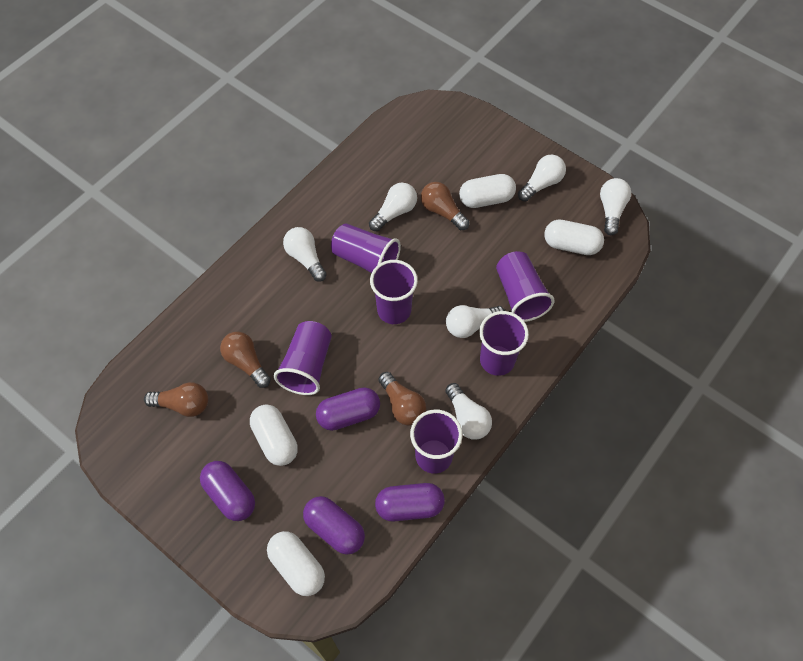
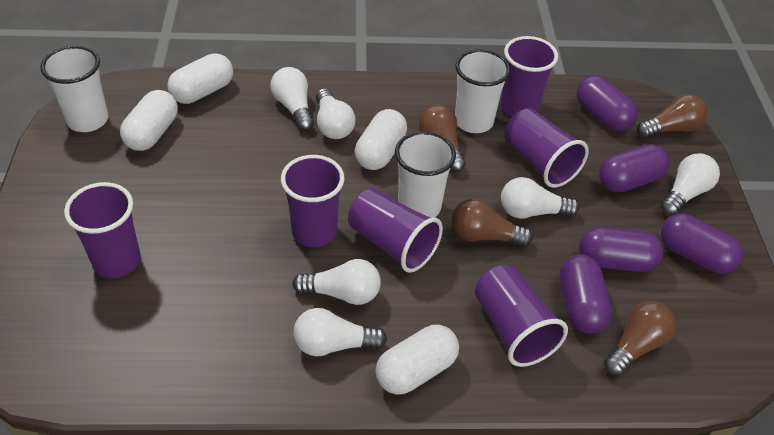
purple capsule: 4 -> 5
white cup: 0 -> 3

